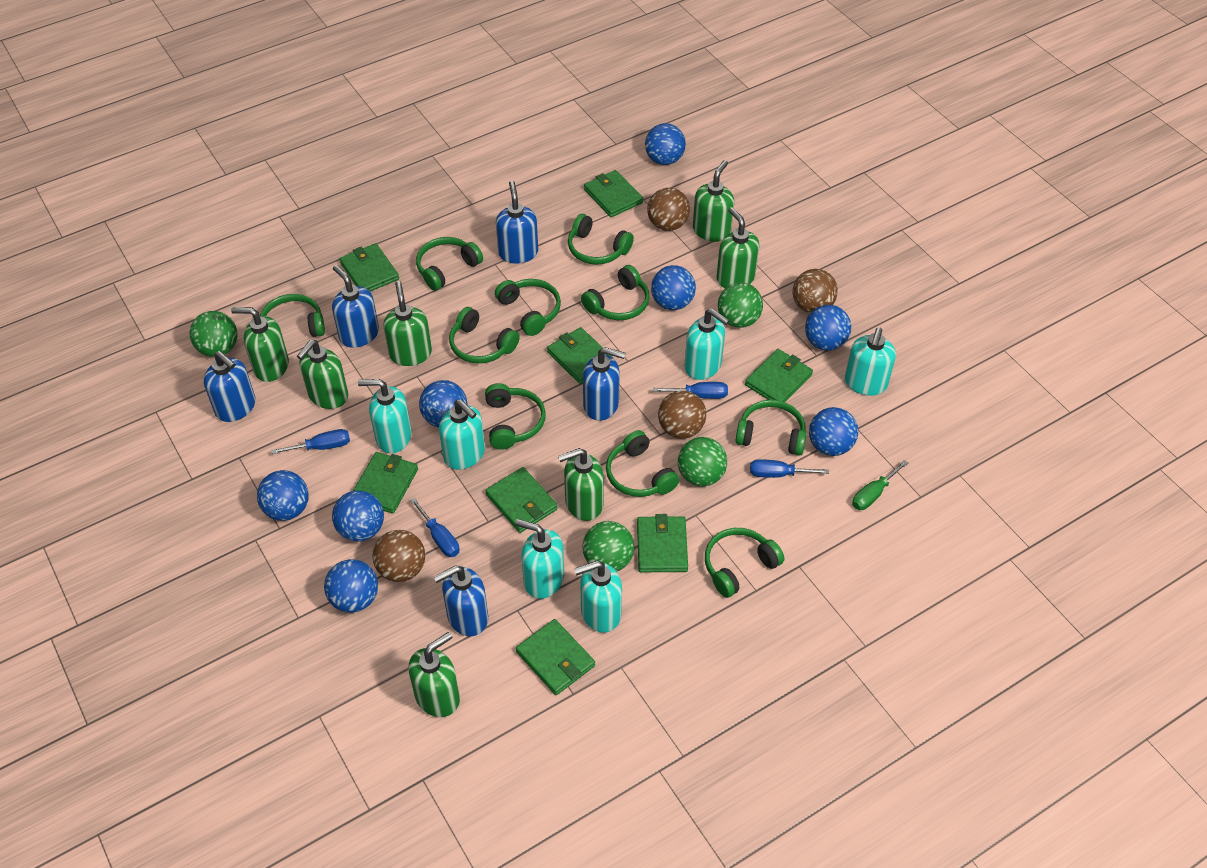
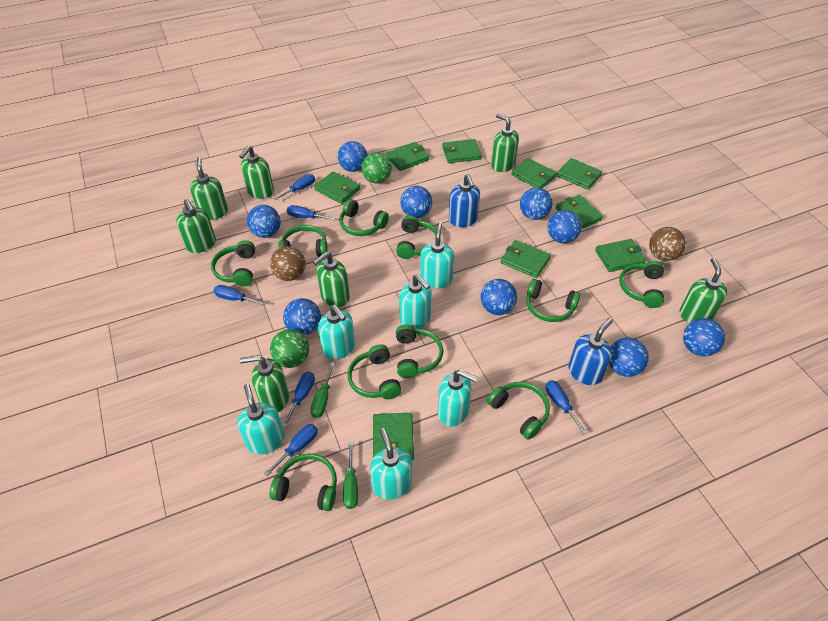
blue ball: 8 -> 9
blue screwdriver: 4 -> 6
blue soap dispenser: 5 -> 2
brown ball: 4 -> 2
green ball: 4 -> 2
green screwdriver: 1 -> 2
green wallet: 8 -> 9

